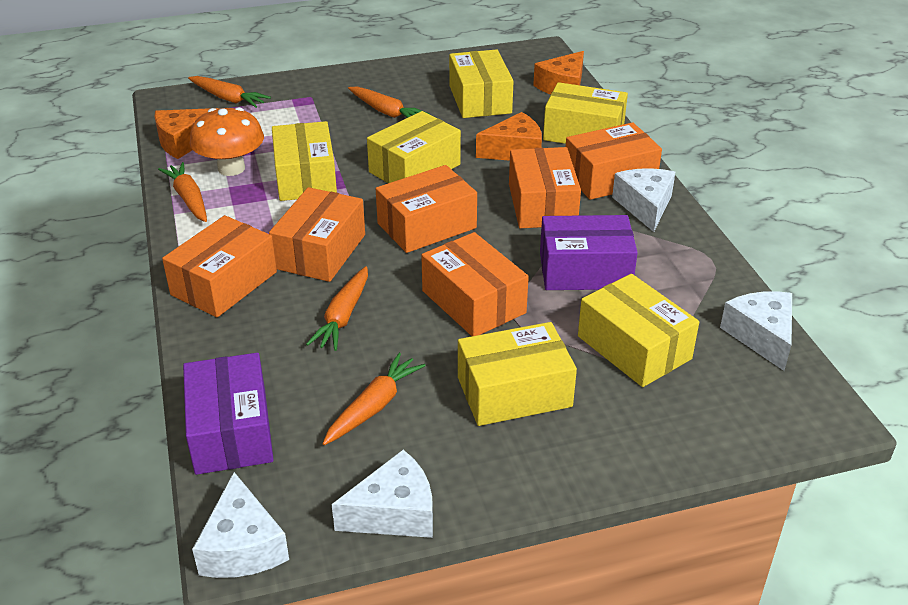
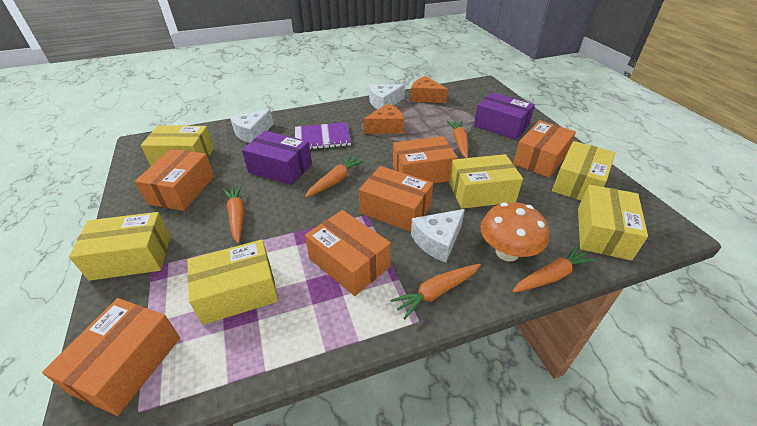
orange cheese: 3 -> 2
purple notebook: 0 -> 1
white cheese: 4 -> 3

